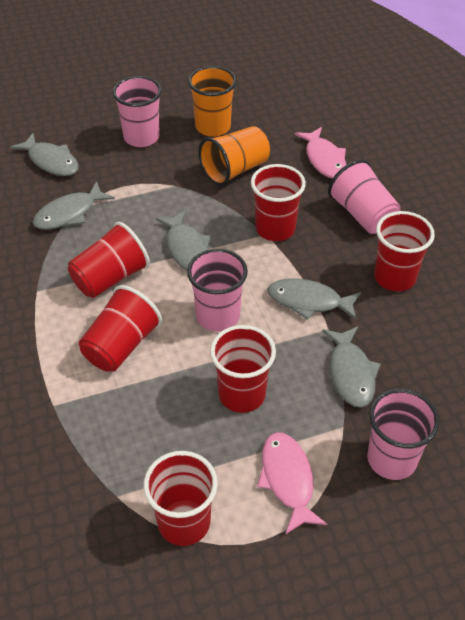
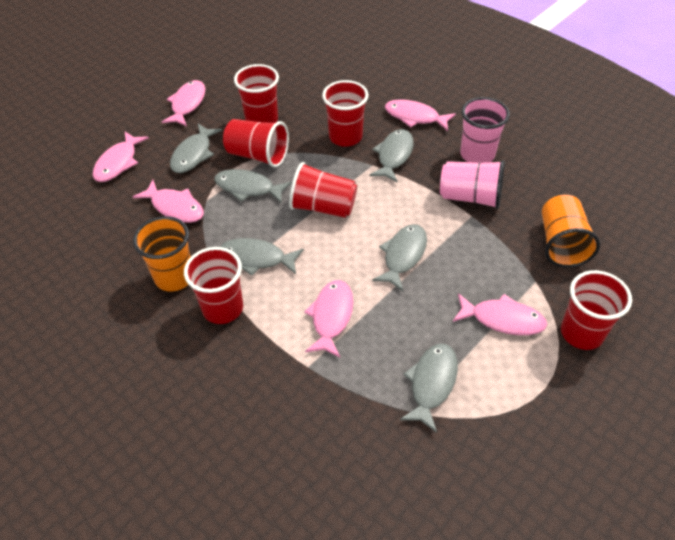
grey fish: 5 -> 6
pink cup: 4 -> 2
pink fish: 2 -> 6

